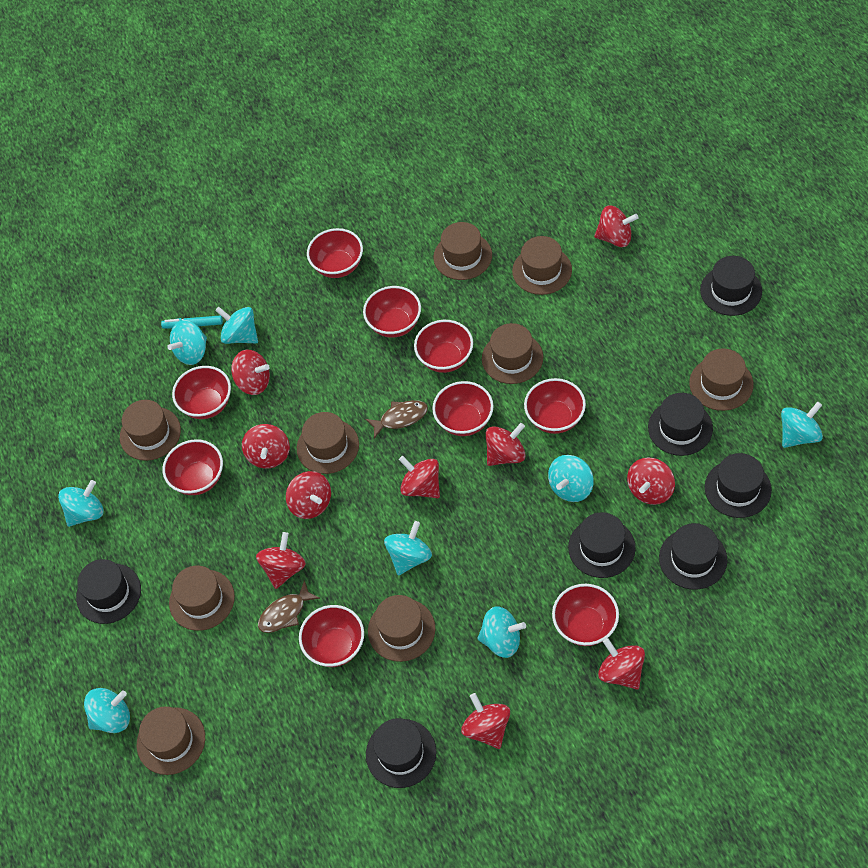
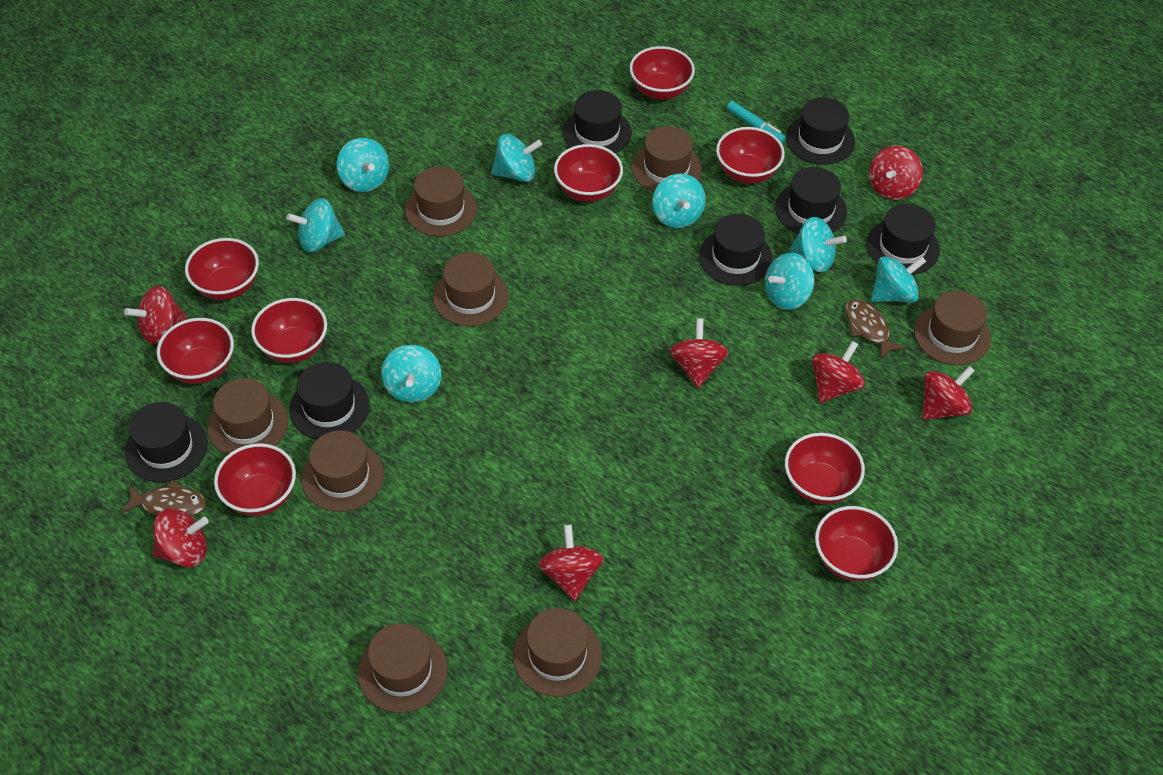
brown hat: 9 -> 8
red spinning top: 10 -> 7

